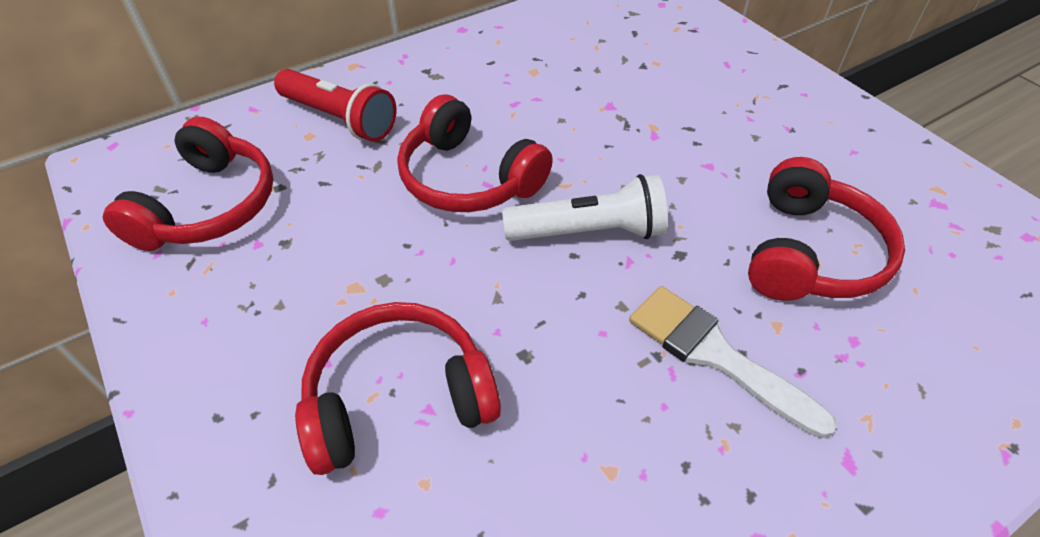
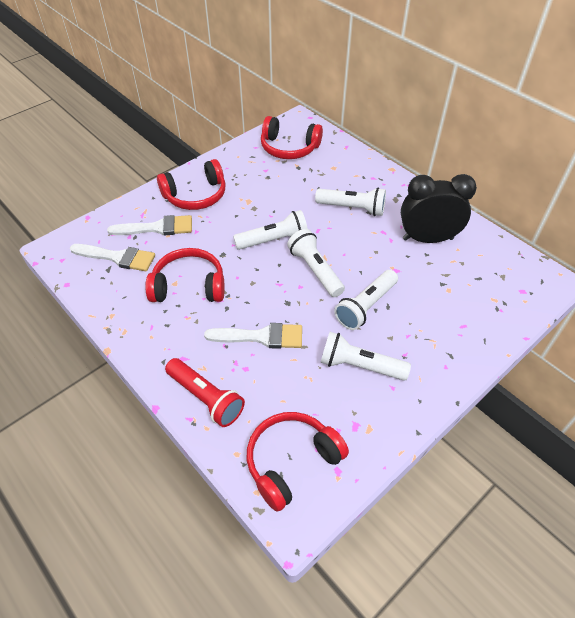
black clock: 0 -> 1
white brush: 1 -> 3
white flashlight: 1 -> 5

